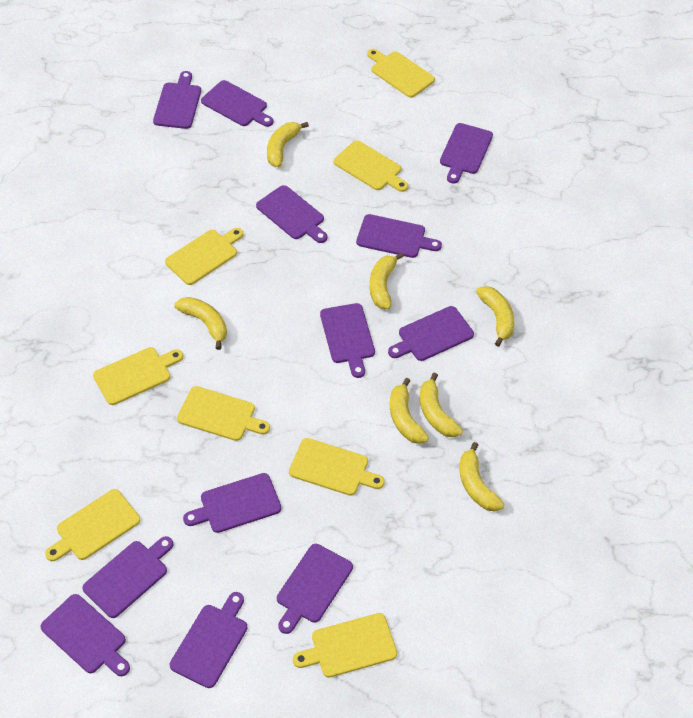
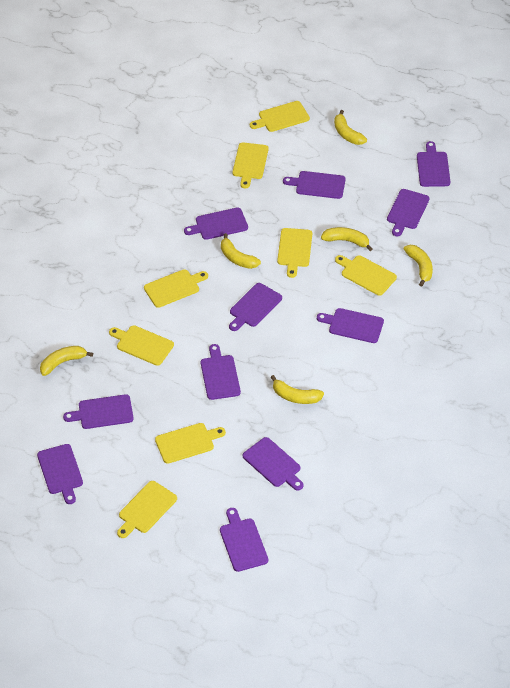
purple cutting board: 12 -> 11
yellow banana: 7 -> 6

